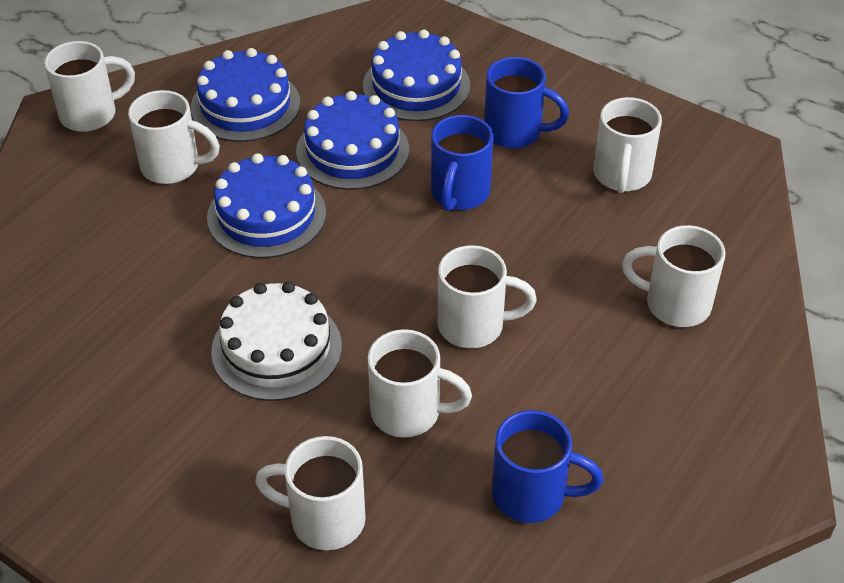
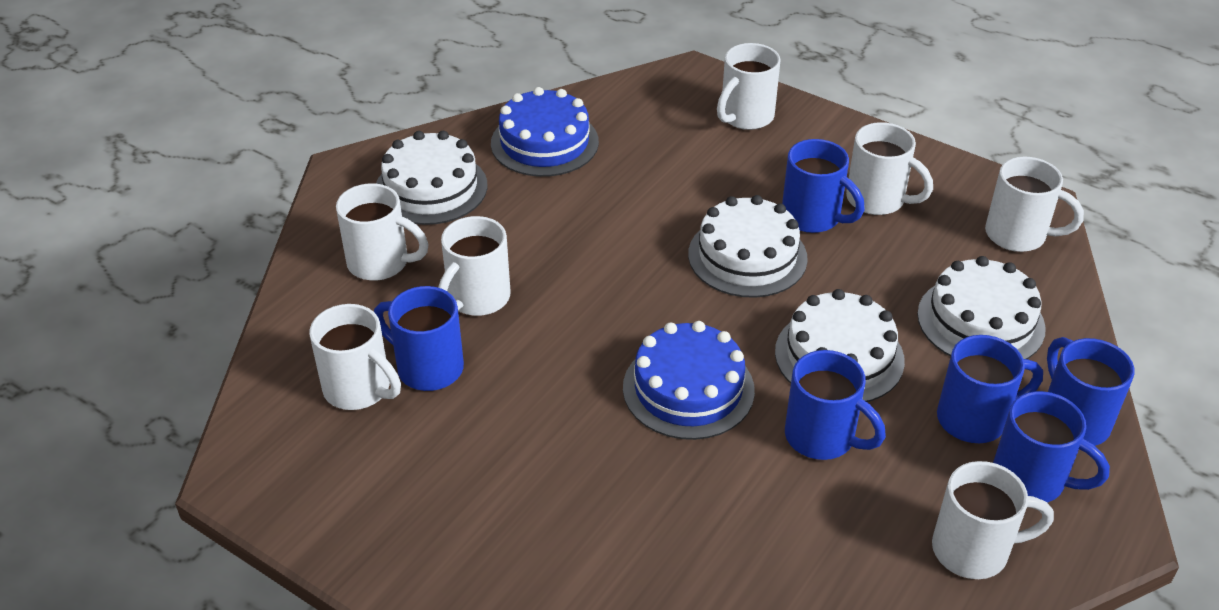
blue cake: 4 -> 2
blue mug: 3 -> 6
white cake: 1 -> 4

